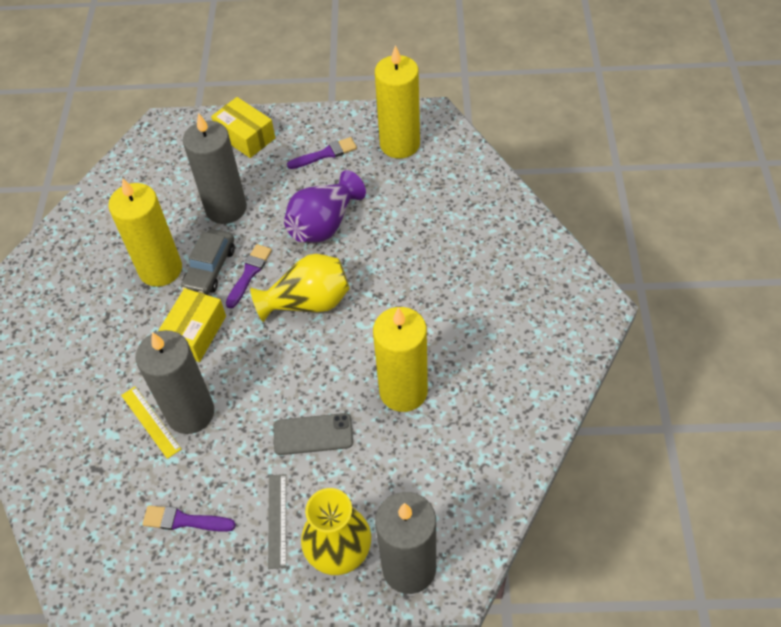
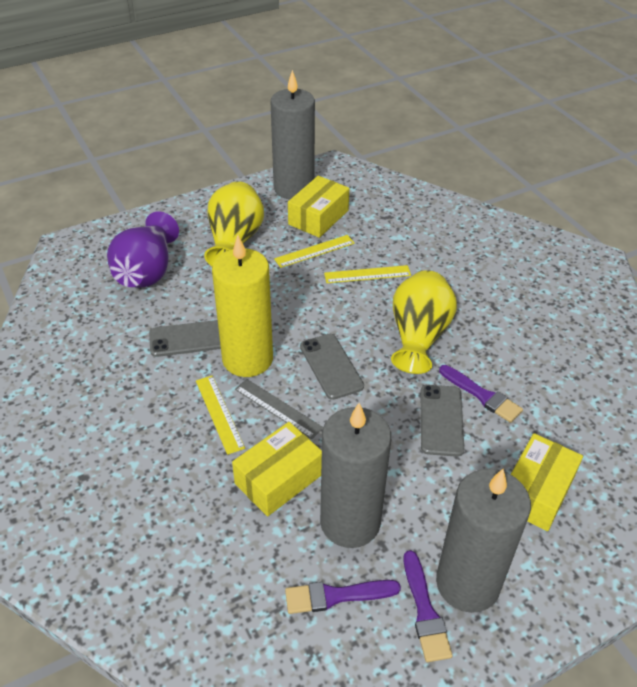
grey car: 1 -> 0
grey phone: 1 -> 3
yellow box: 2 -> 3
yellow candle: 3 -> 1
yellow ruler: 1 -> 3

